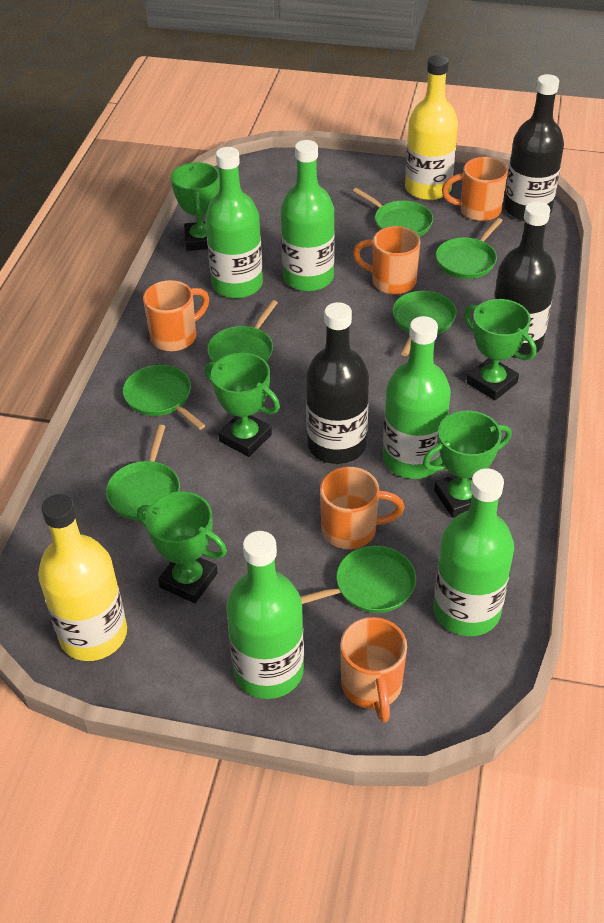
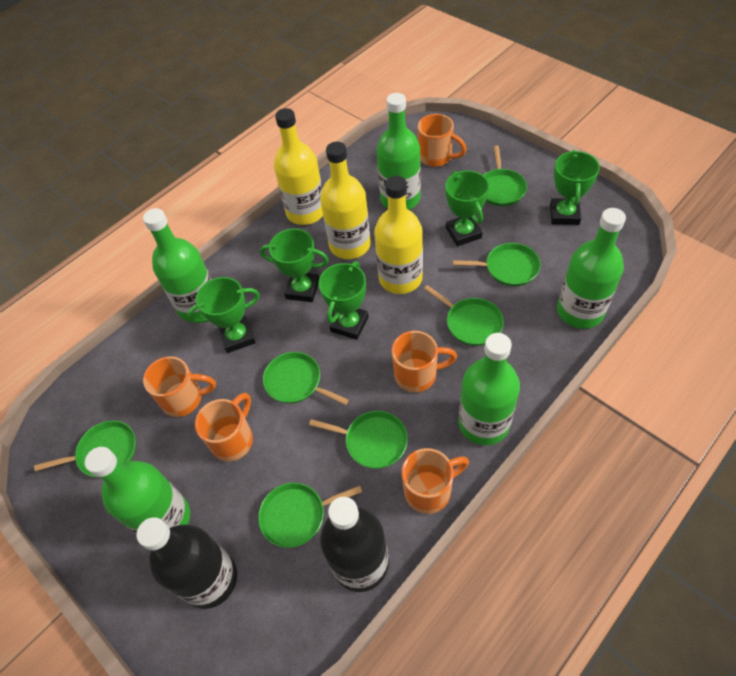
black bottle: 3 -> 2
yellow bottle: 2 -> 3

